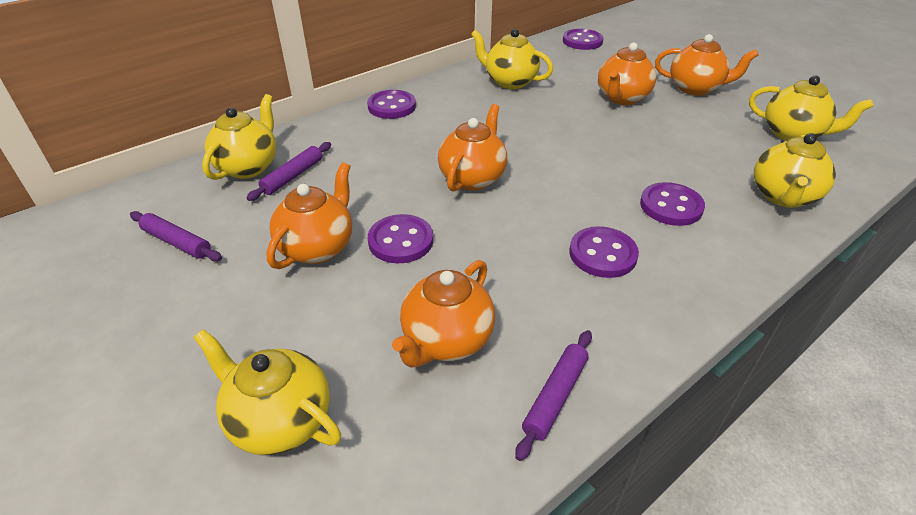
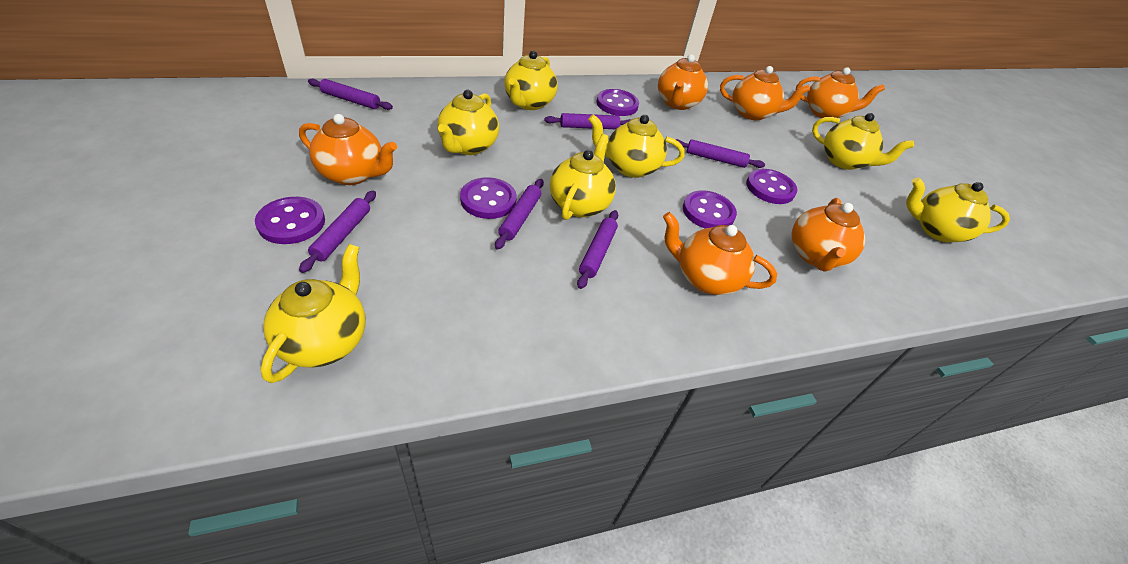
orange teapot: 5 -> 6
purple rolling pin: 3 -> 6
yellow teapot: 5 -> 7

